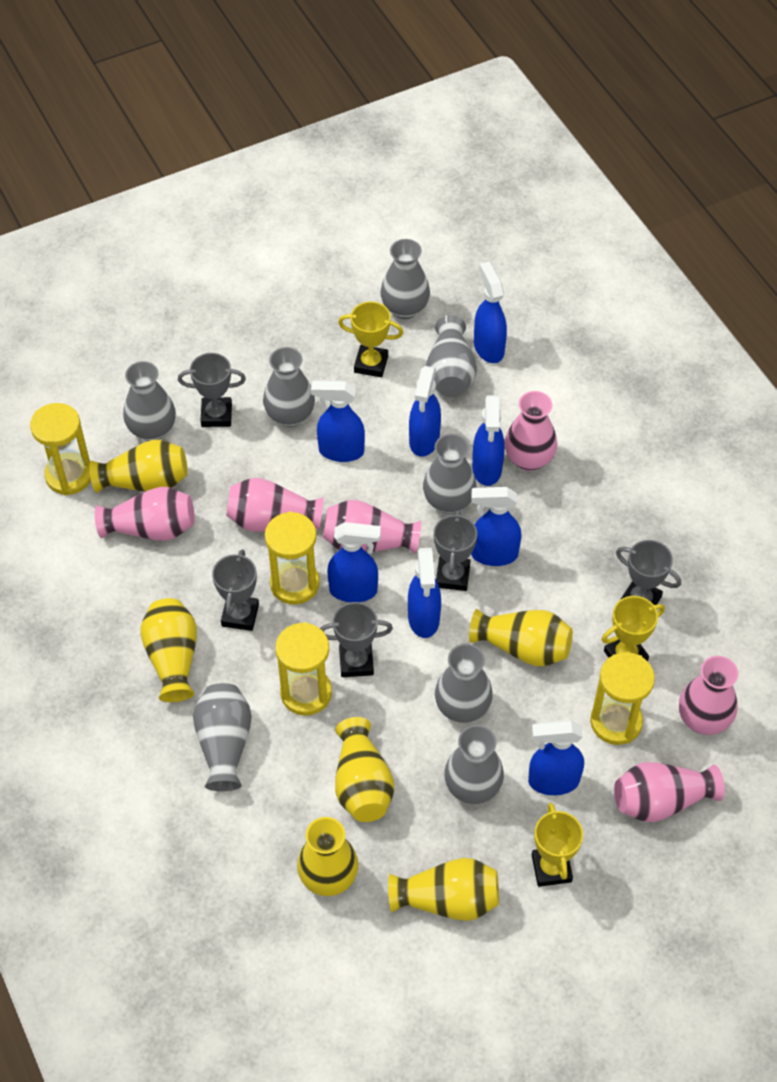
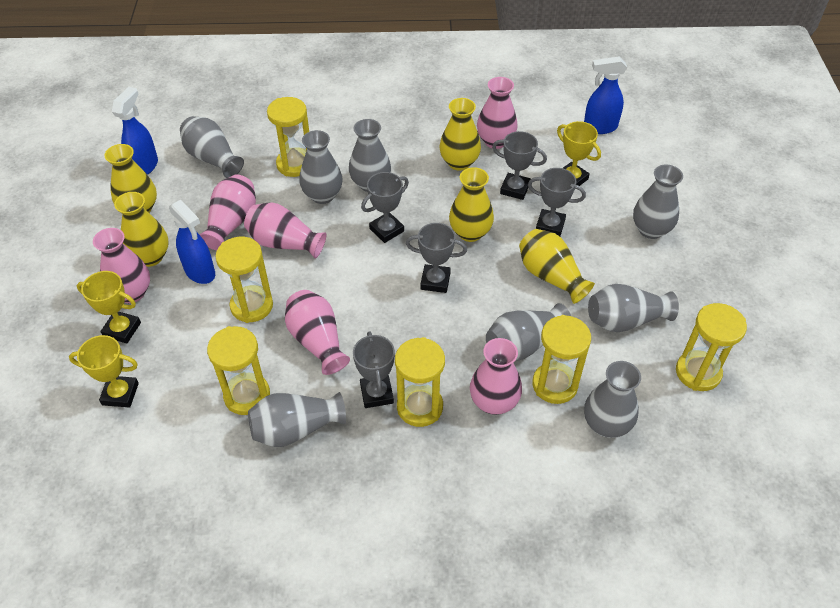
blue spray bottle: 8 -> 3
yellow hourglass: 4 -> 6
yellow vase: 6 -> 5

